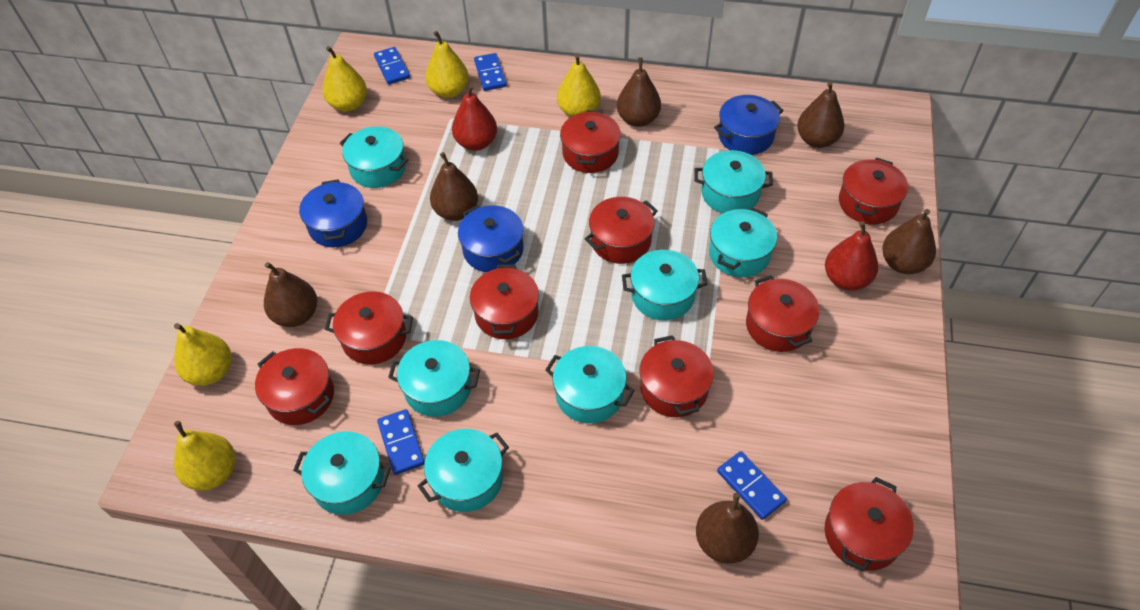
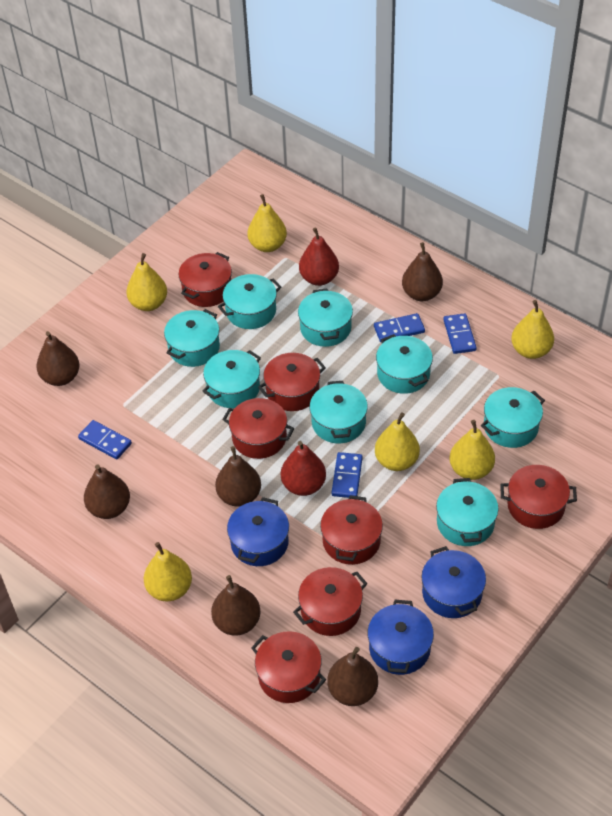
red pot: 9 -> 7
yellow pear: 5 -> 6

